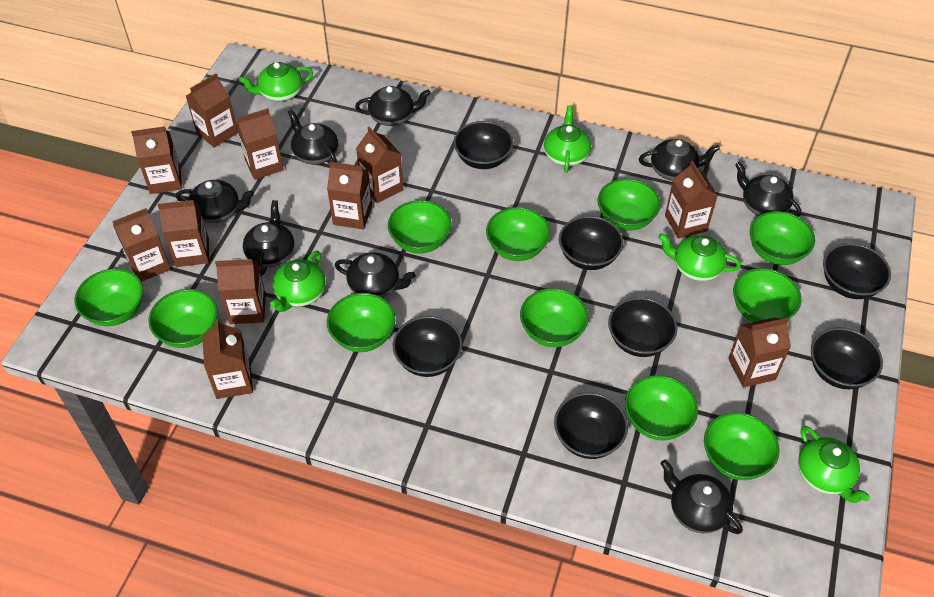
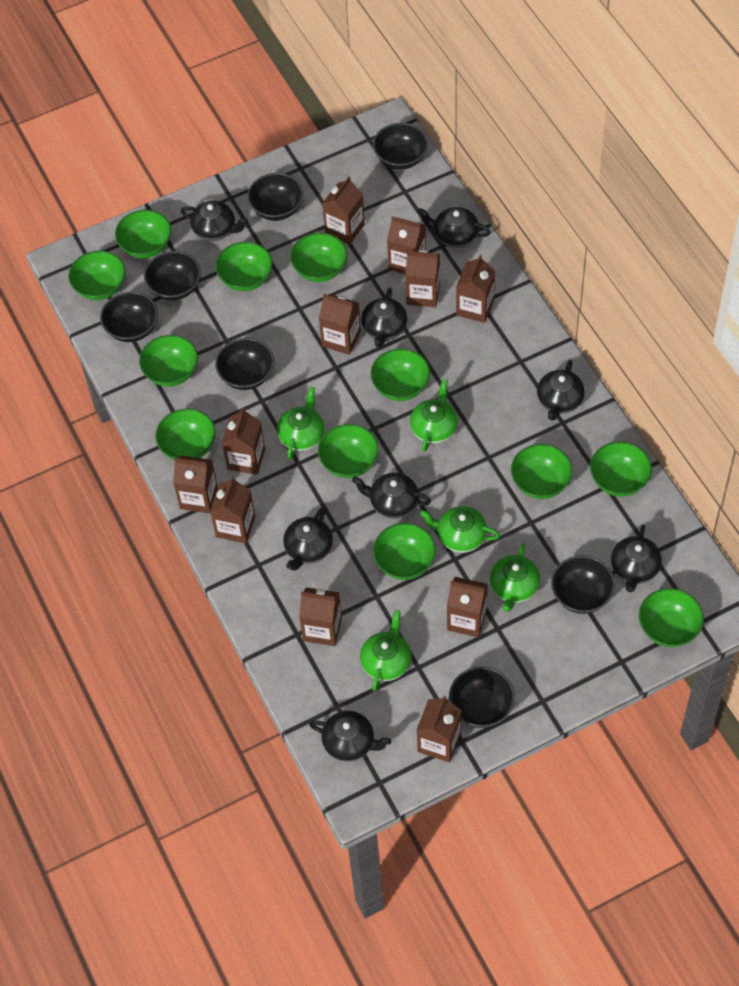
green bowl: 11 -> 12

